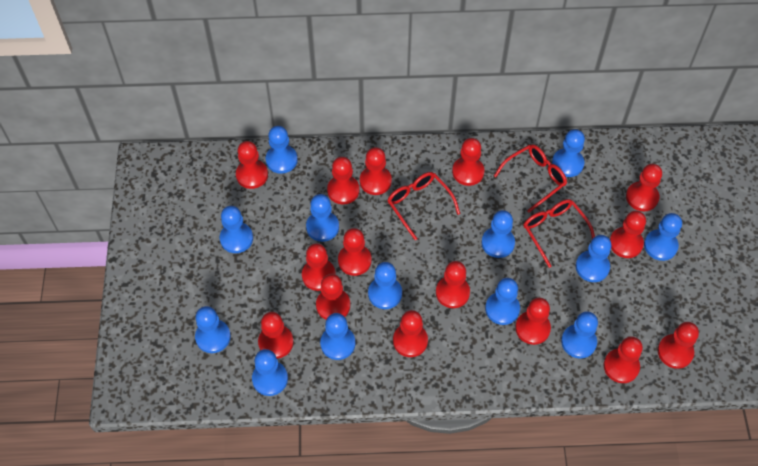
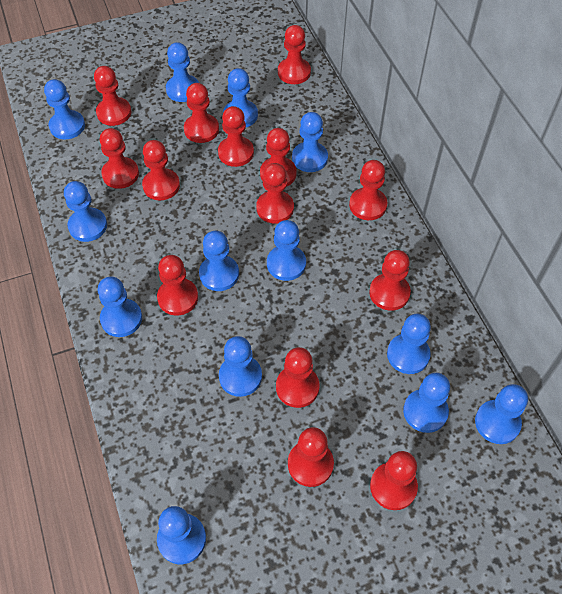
red glasses: 3 -> 0
red pawn: 15 -> 14

